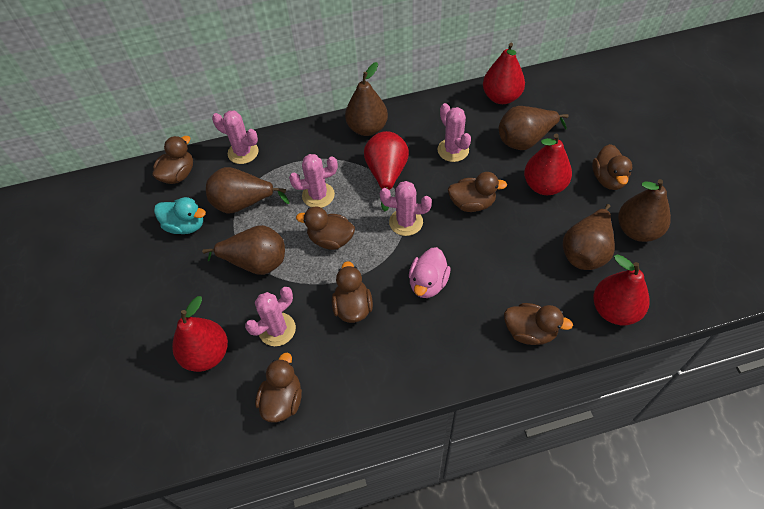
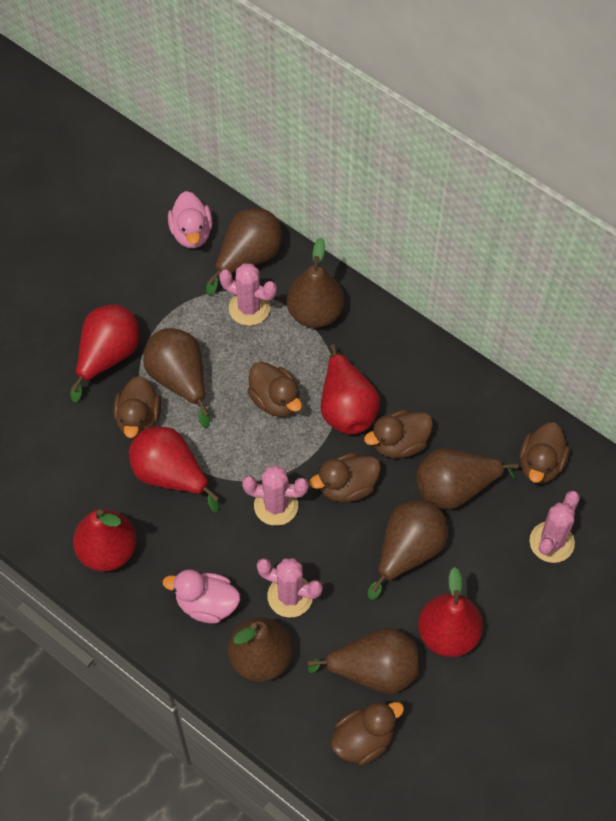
brown duck: 7 -> 6
brown pear: 6 -> 7
pink cactus: 5 -> 4
pink duck: 1 -> 2
turquoise duck: 1 -> 0

